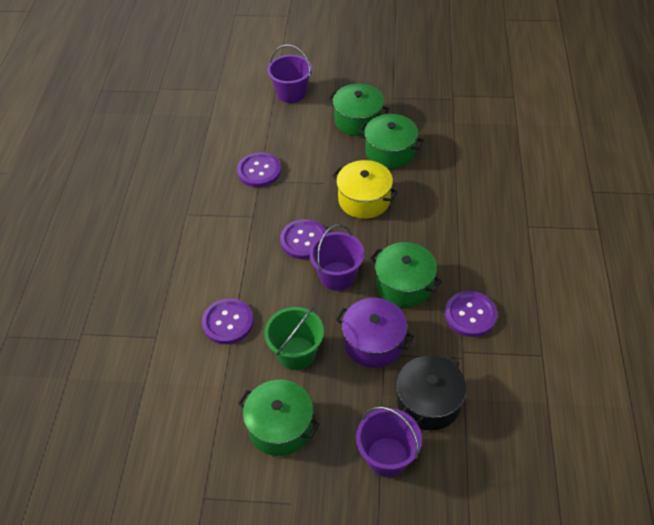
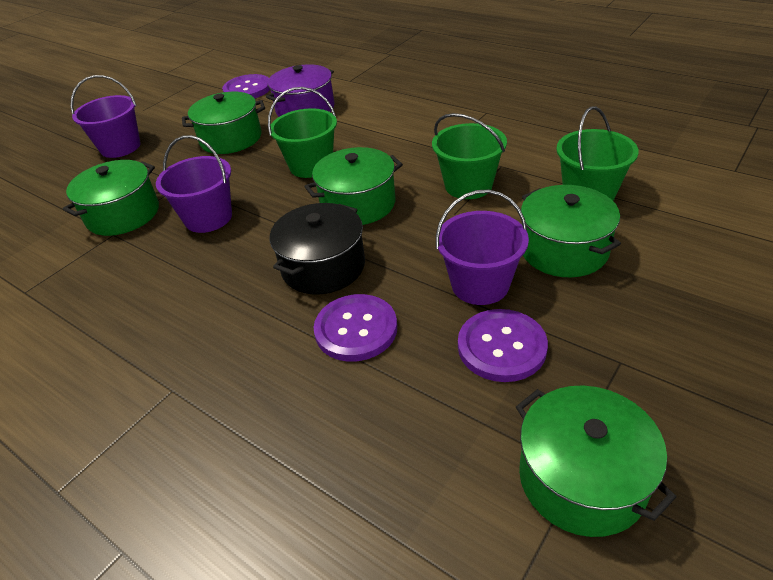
green bucket: 1 -> 3
green pot: 4 -> 5
purple button: 4 -> 3
yellow pot: 1 -> 0

